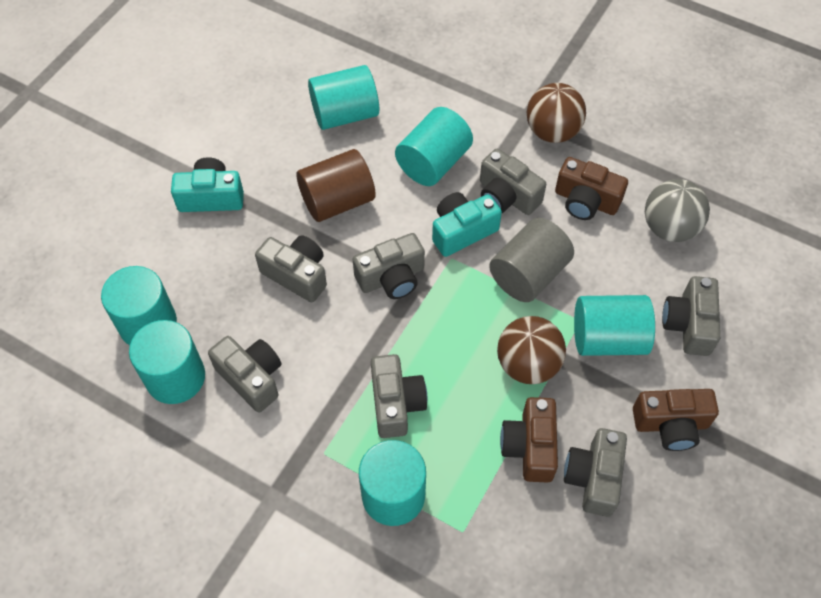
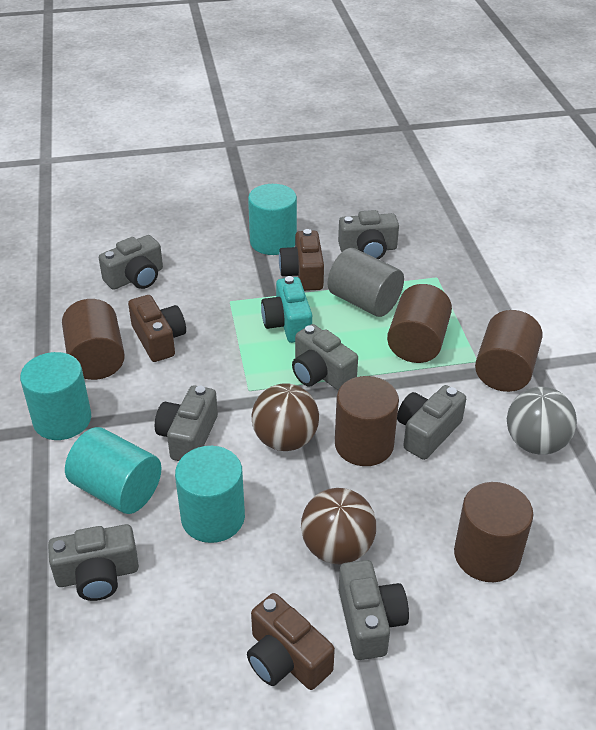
brown cylinder: 1 -> 5
turquoise camera: 2 -> 1
turquoise cylinder: 6 -> 4

